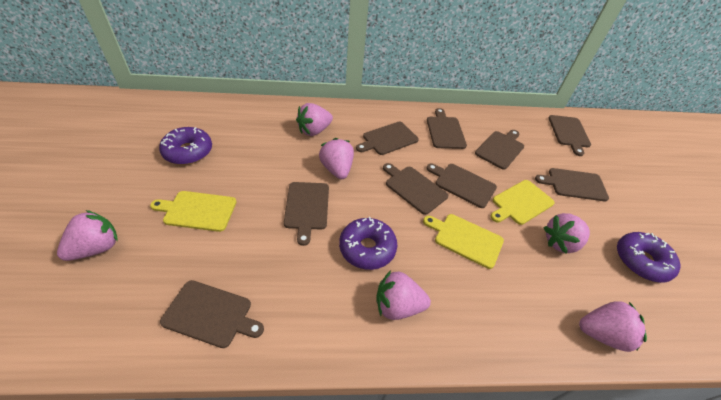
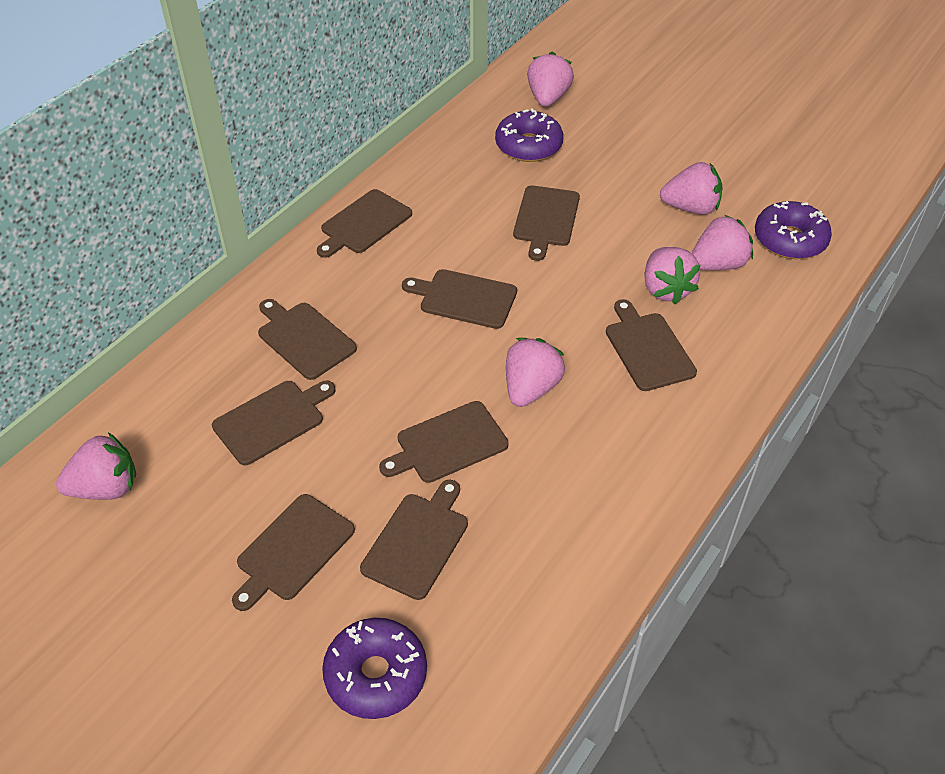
yellow cutting board: 3 -> 0

